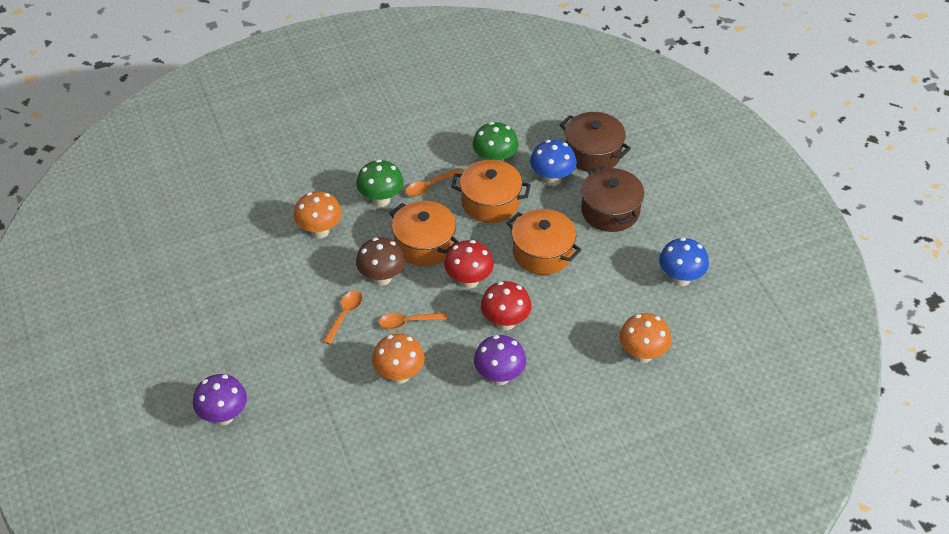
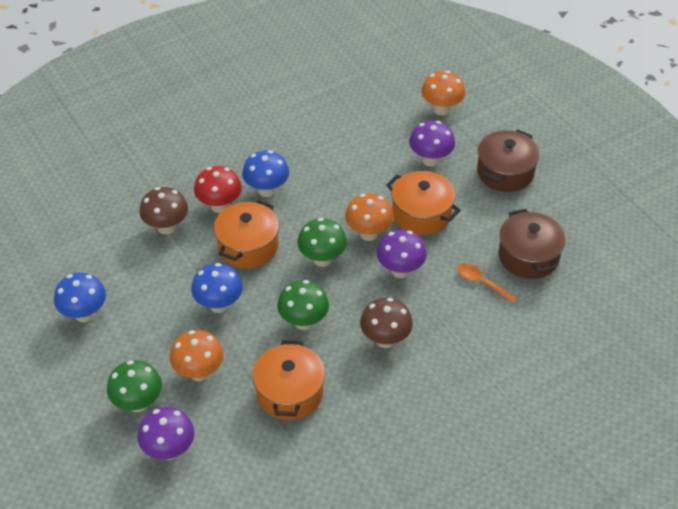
blue mushroom: 2 -> 3
brown mushroom: 1 -> 2
green mushroom: 2 -> 3
orange spoon: 3 -> 1
purple mushroom: 2 -> 3
red mushroom: 2 -> 1

